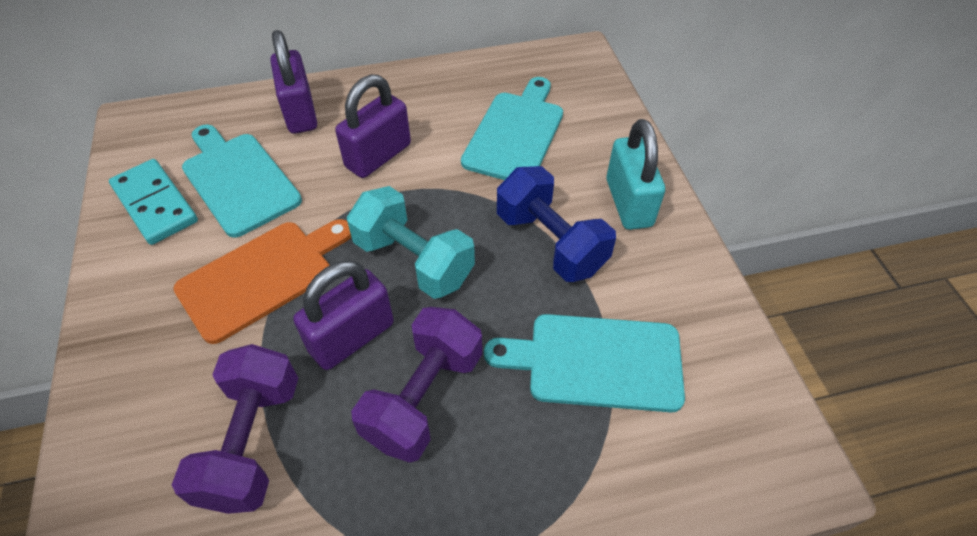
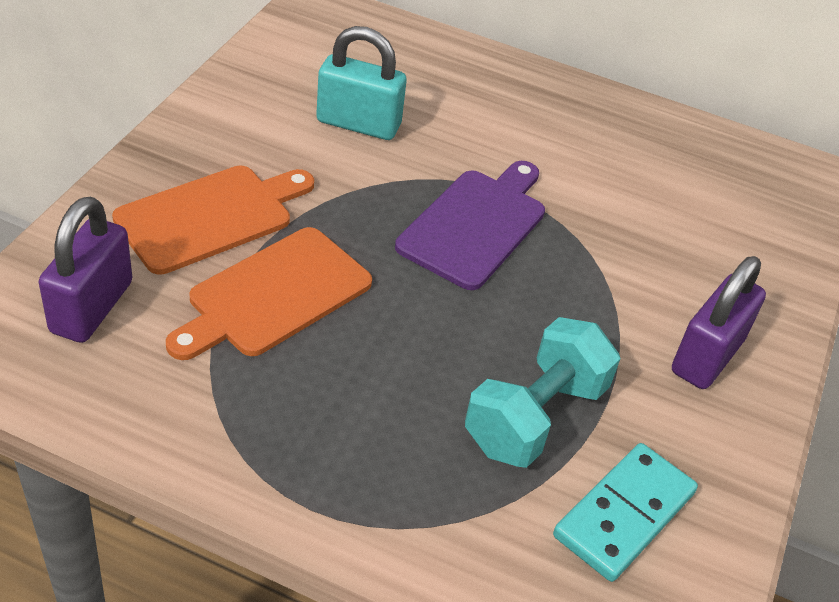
blue dumbbell: 1 -> 0
orange cutting board: 1 -> 2
purple cutting board: 0 -> 1
purple dumbbell: 2 -> 0
purple padlock: 3 -> 2
turquoise cutting board: 3 -> 0

